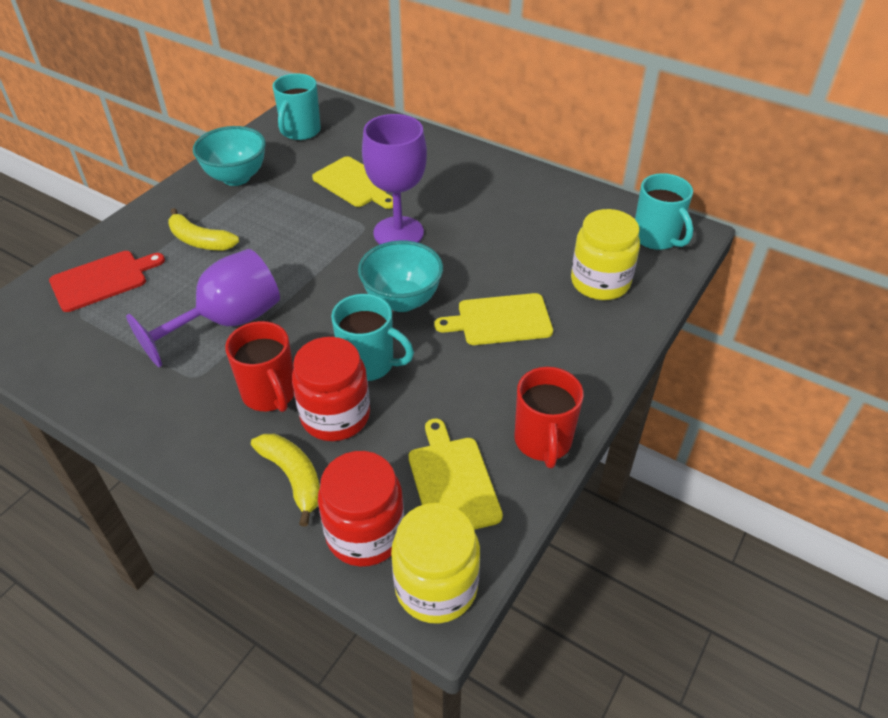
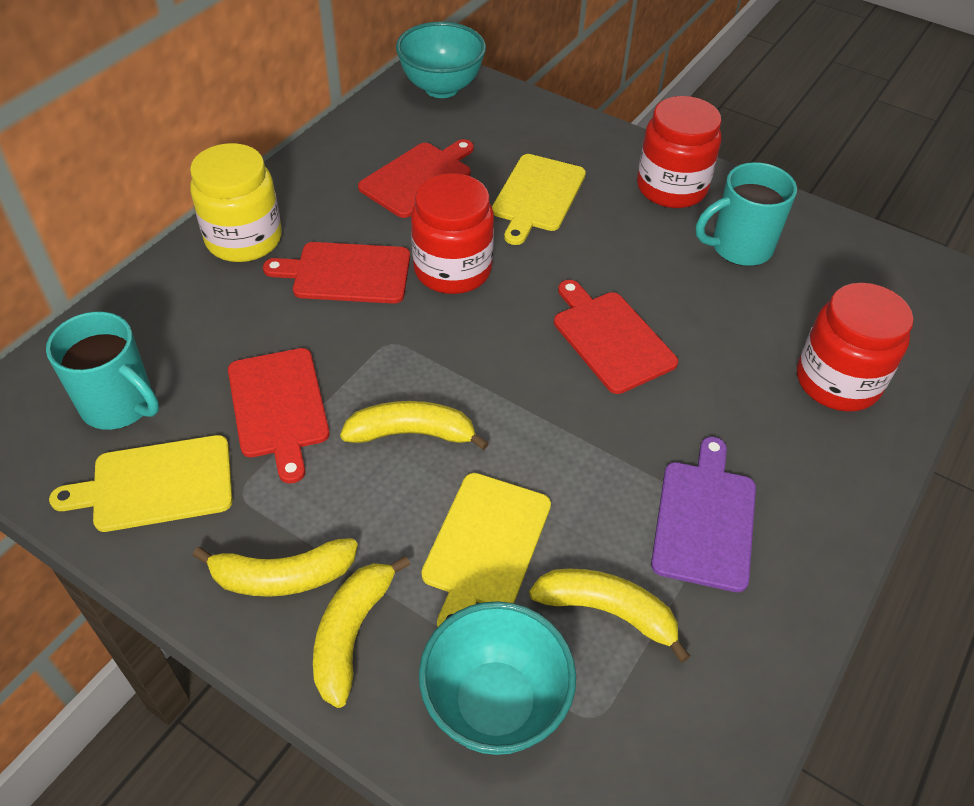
purple cutting board: 0 -> 1
purple goblet: 2 -> 0
red cutting board: 1 -> 4
red jar: 2 -> 3
red mug: 2 -> 0
turquoise mug: 3 -> 2
yellow banana: 2 -> 4
yellow jar: 2 -> 1

